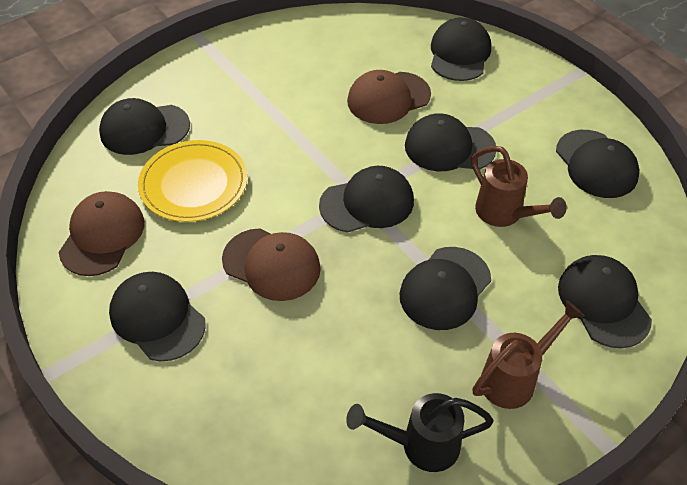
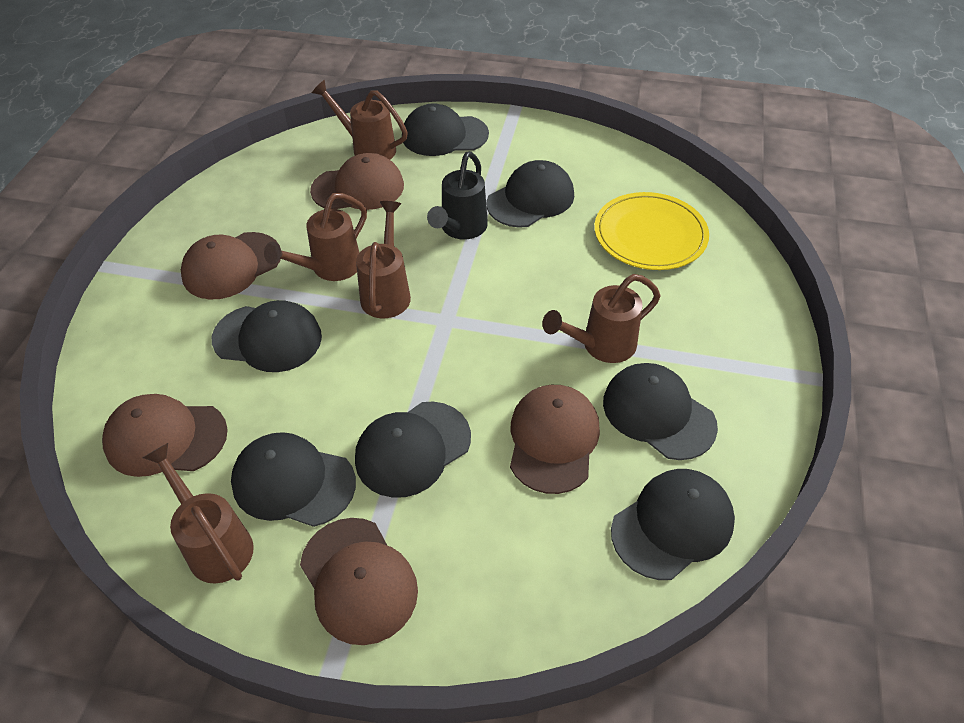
black cap: 8 -> 7
brown cap: 3 -> 5
brown watering can: 2 -> 5

